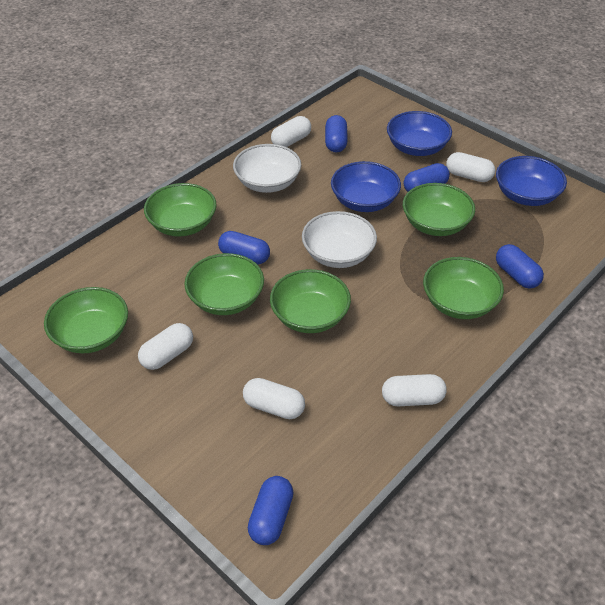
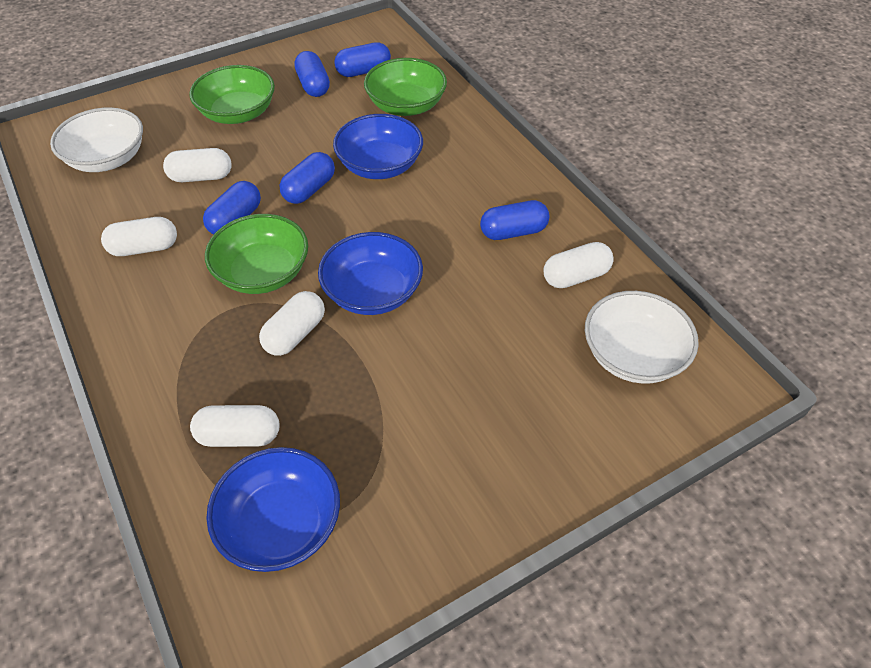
green bowl: 6 -> 3

